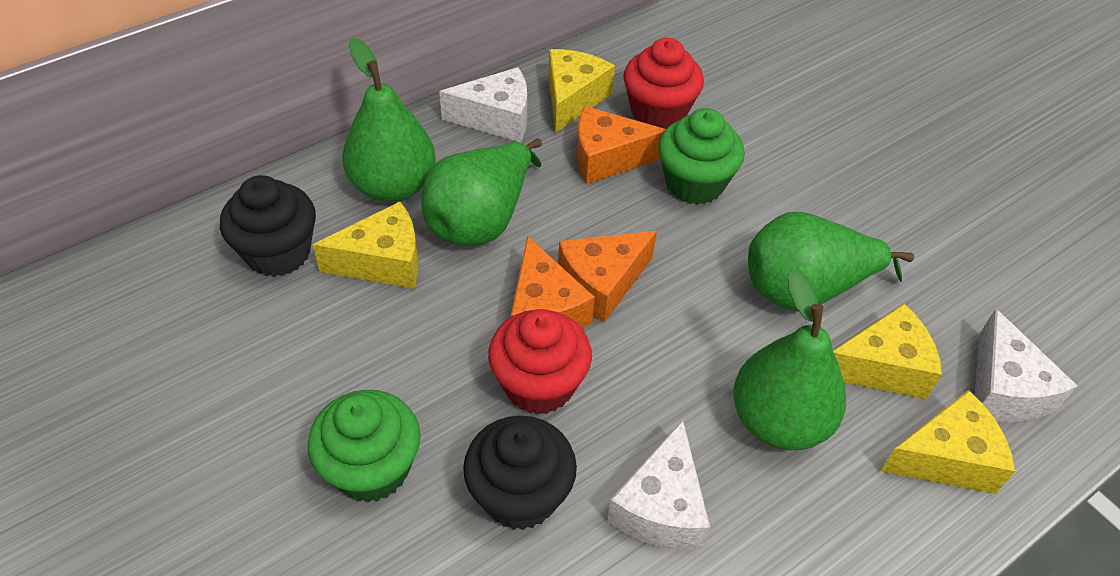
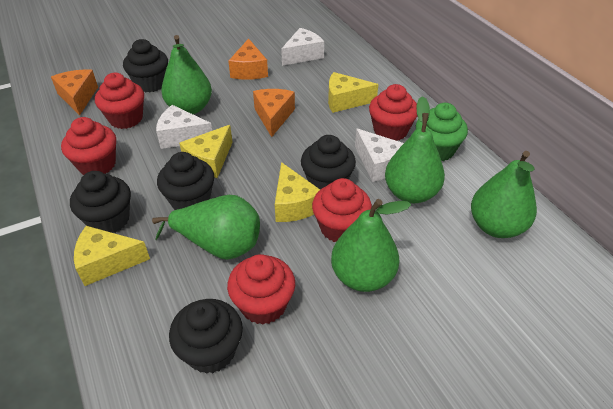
black cupcake: 2 -> 5
green cupcake: 2 -> 1
green pear: 4 -> 5
red cupcake: 2 -> 5

